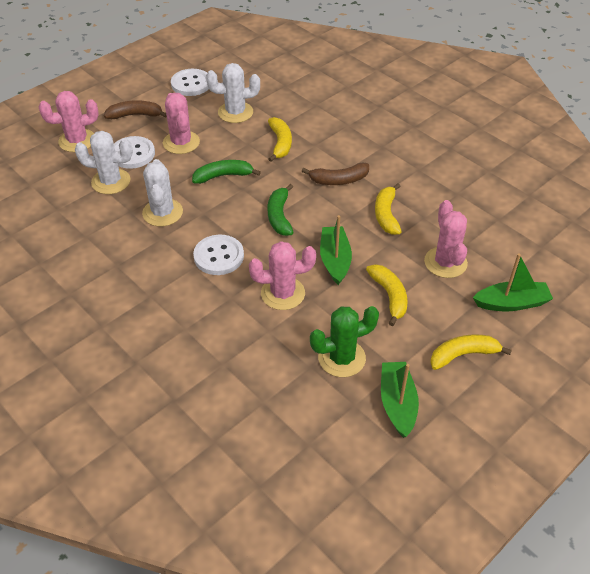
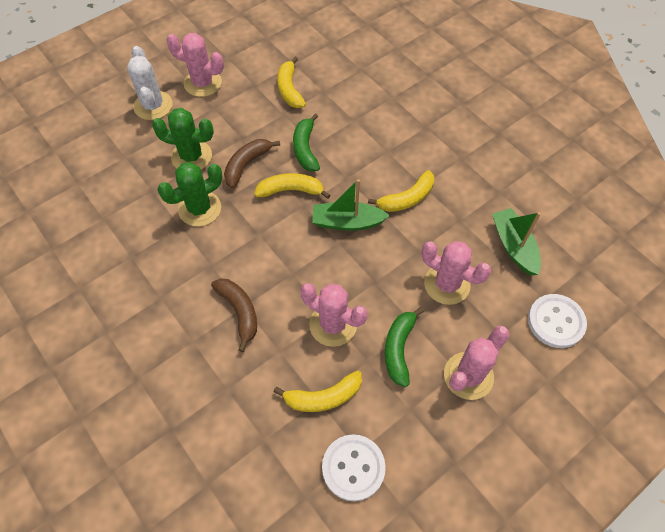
green boat: 3 -> 2
green cactus: 1 -> 2
white button: 3 -> 2
white cactus: 3 -> 1

